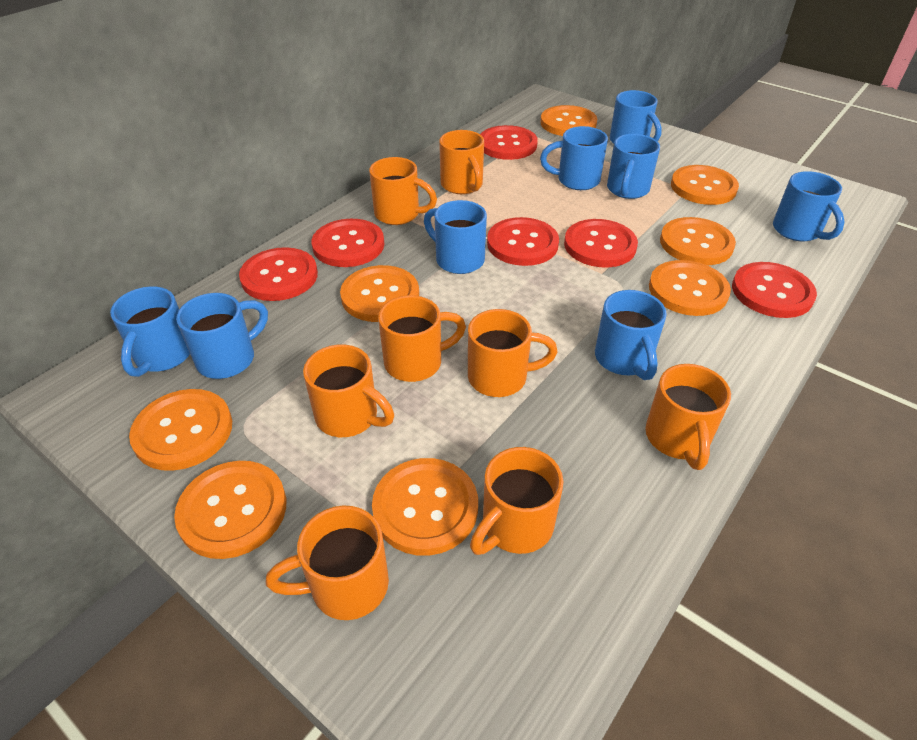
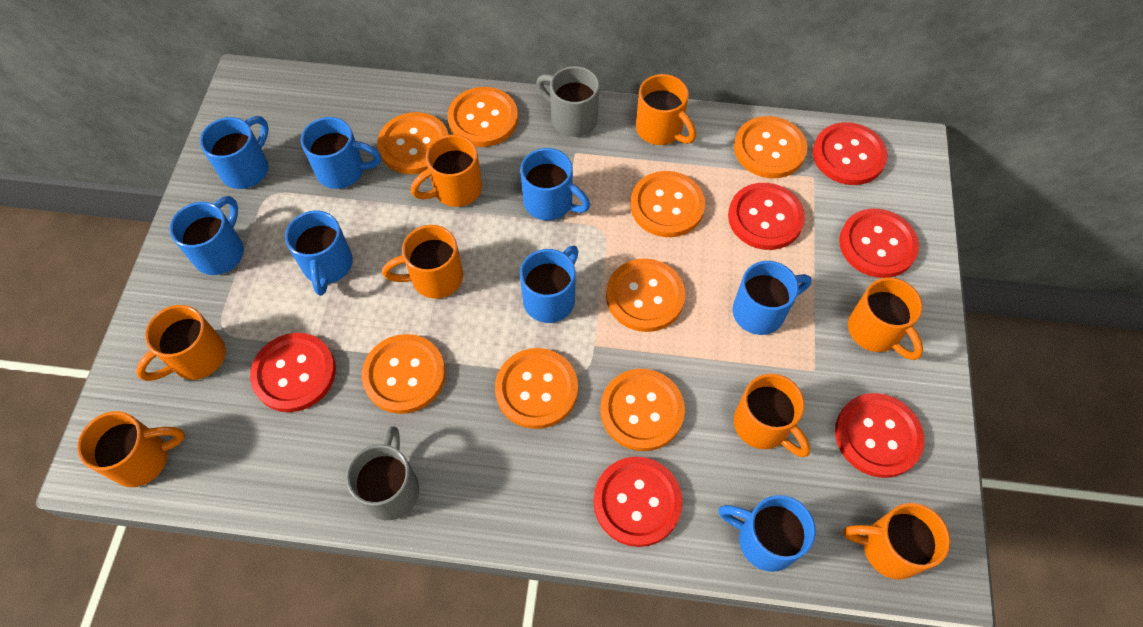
grey mug: 0 -> 2

